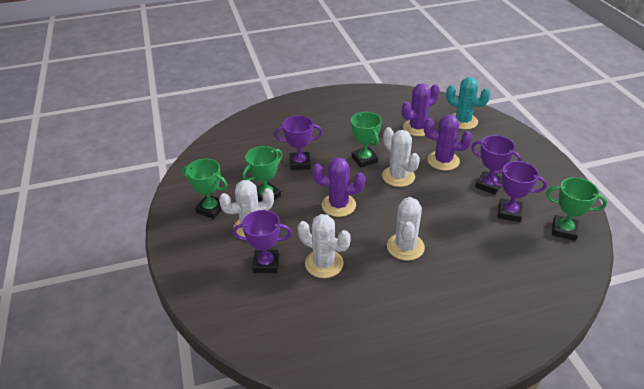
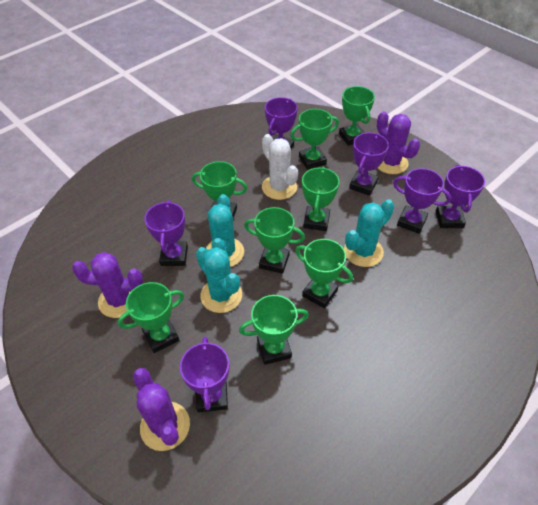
green trophy: 4 -> 8
purple trophy: 4 -> 6
turquoise cactus: 1 -> 3
white cactus: 4 -> 1

